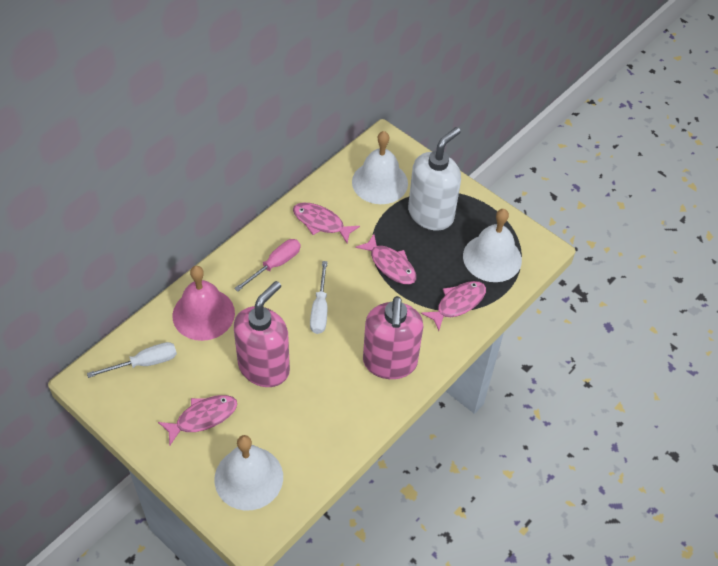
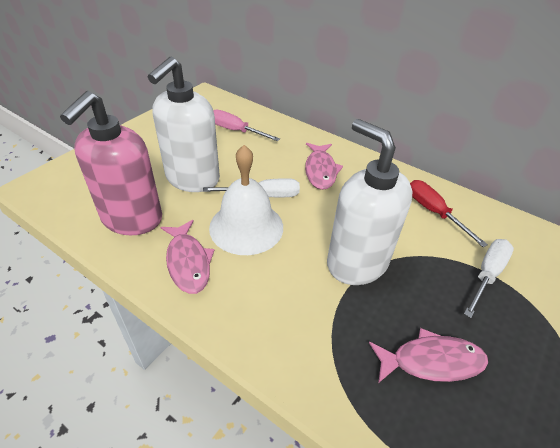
pink bell: 1 -> 0
pink fish: 4 -> 3
pink soap dispenser: 2 -> 1
red screwdriver: 0 -> 1
white bell: 3 -> 1
white soap dispenser: 1 -> 2

